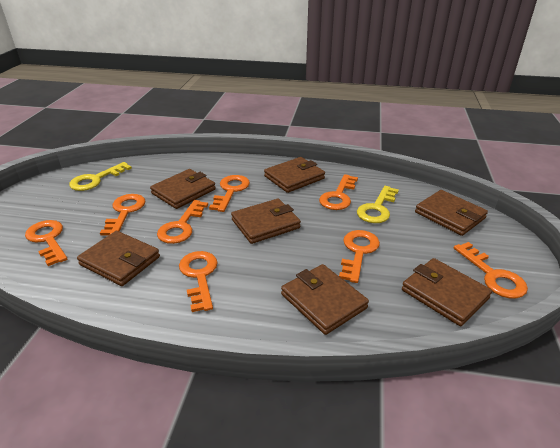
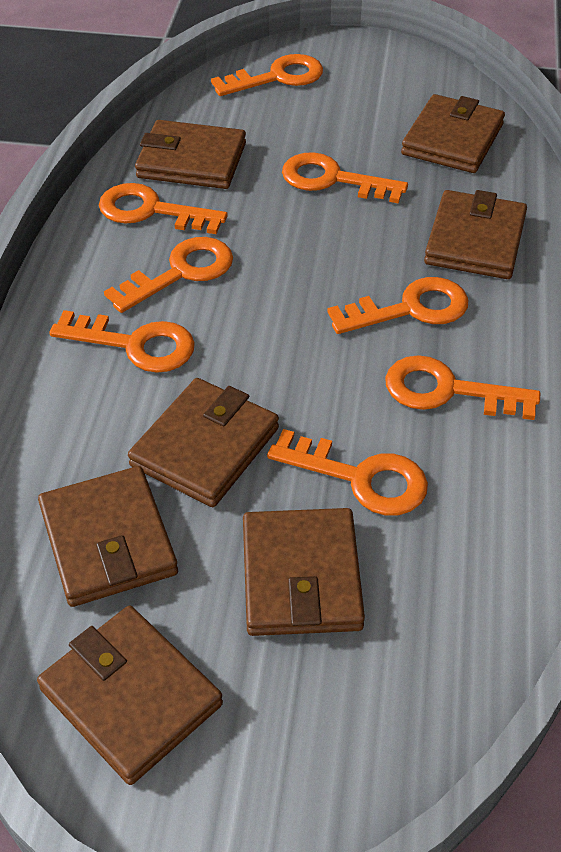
yellow key: 2 -> 0

